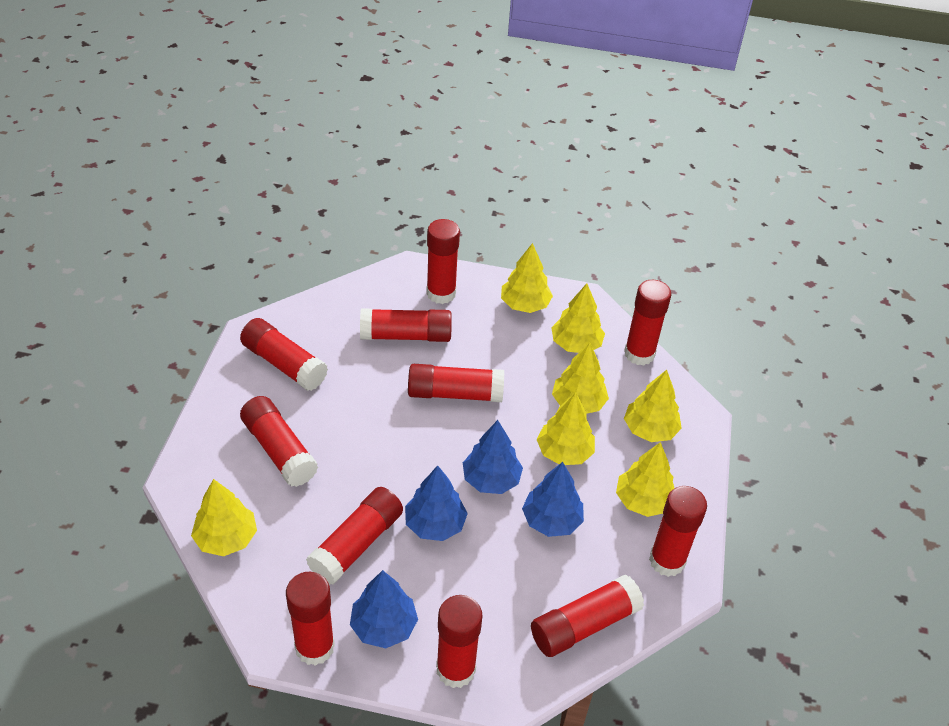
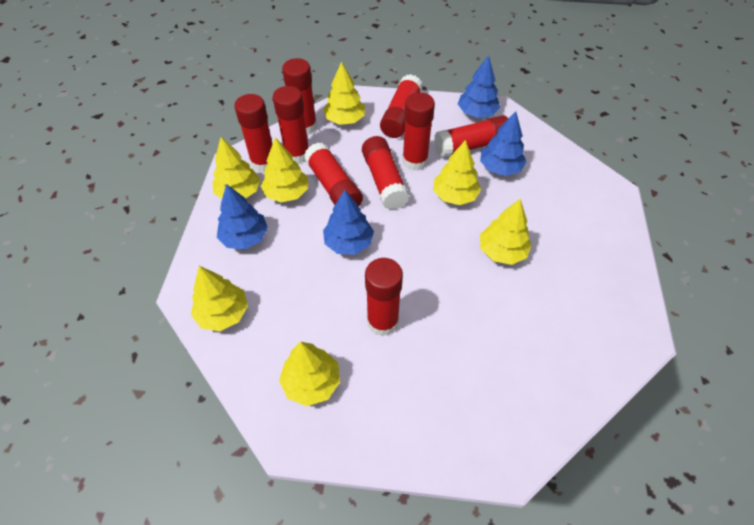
red glue stick: 11 -> 9

